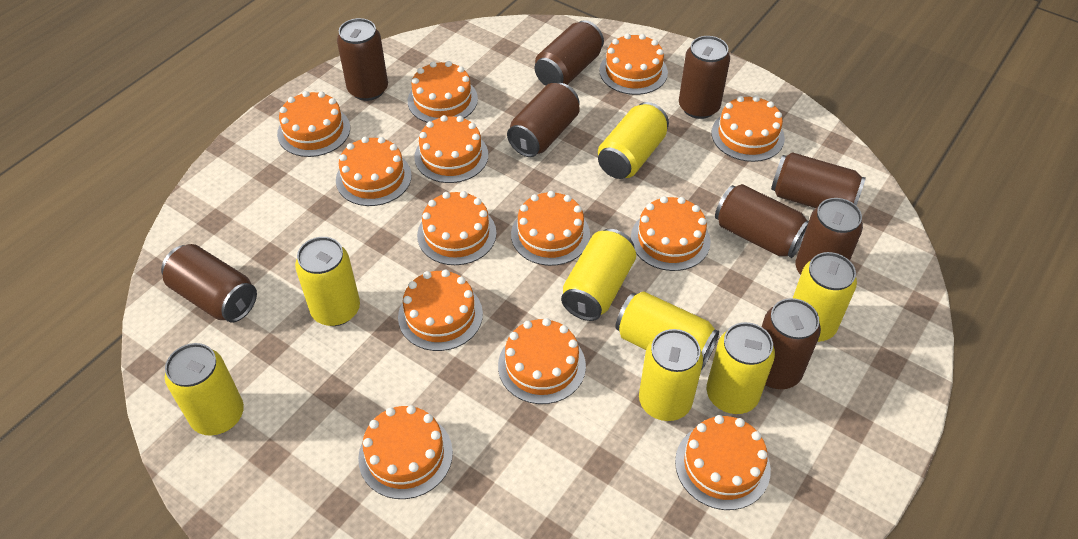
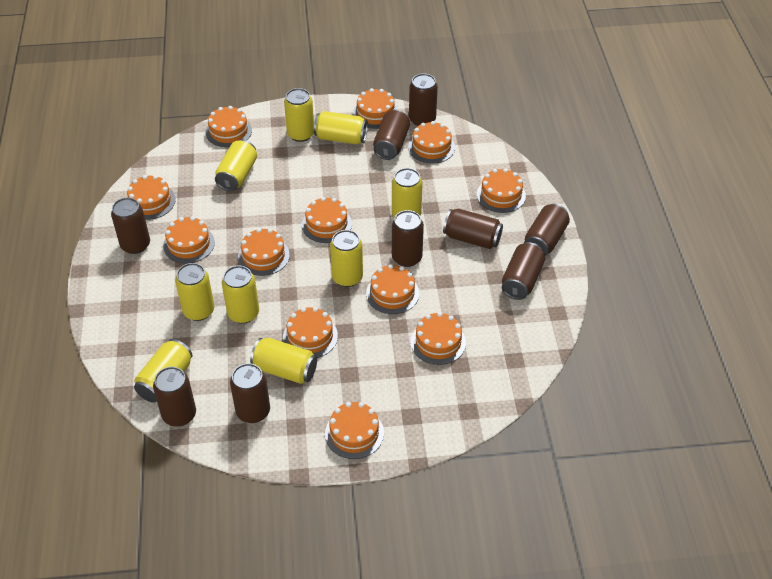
orange cake: 13 -> 12
yellow can: 8 -> 9

